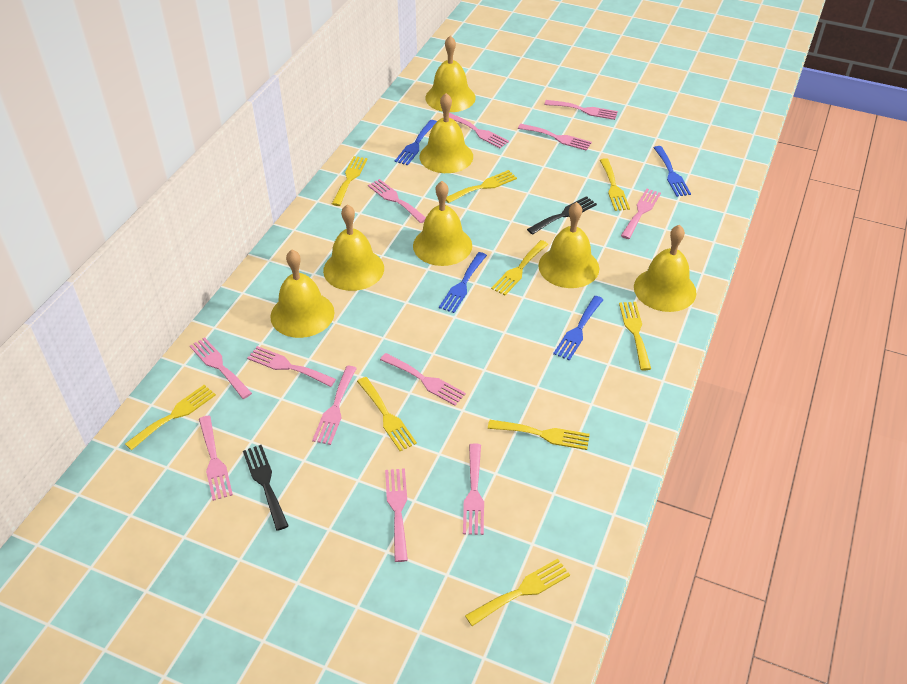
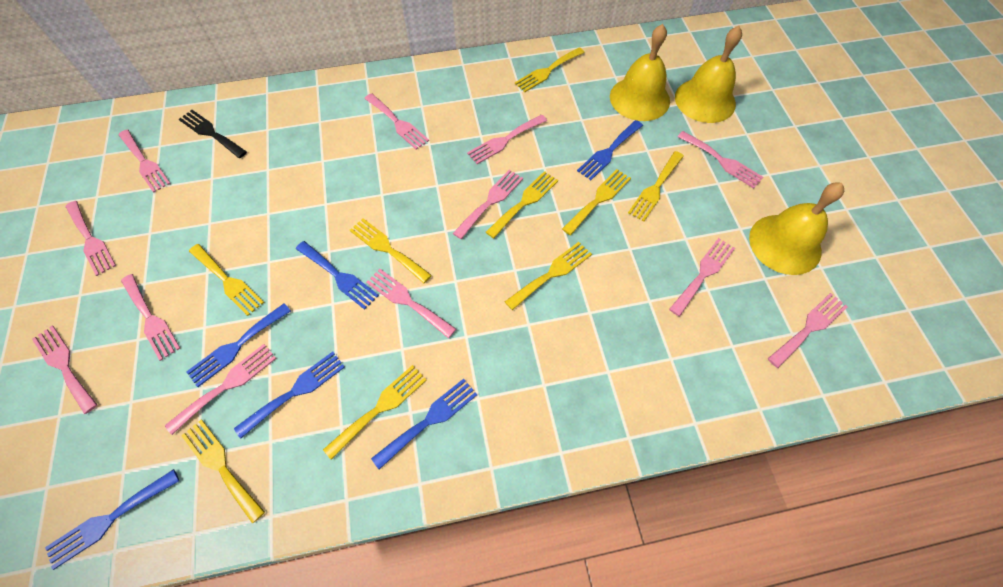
black fork: 2 -> 1
blue fork: 4 -> 6
yellow bell: 7 -> 3

